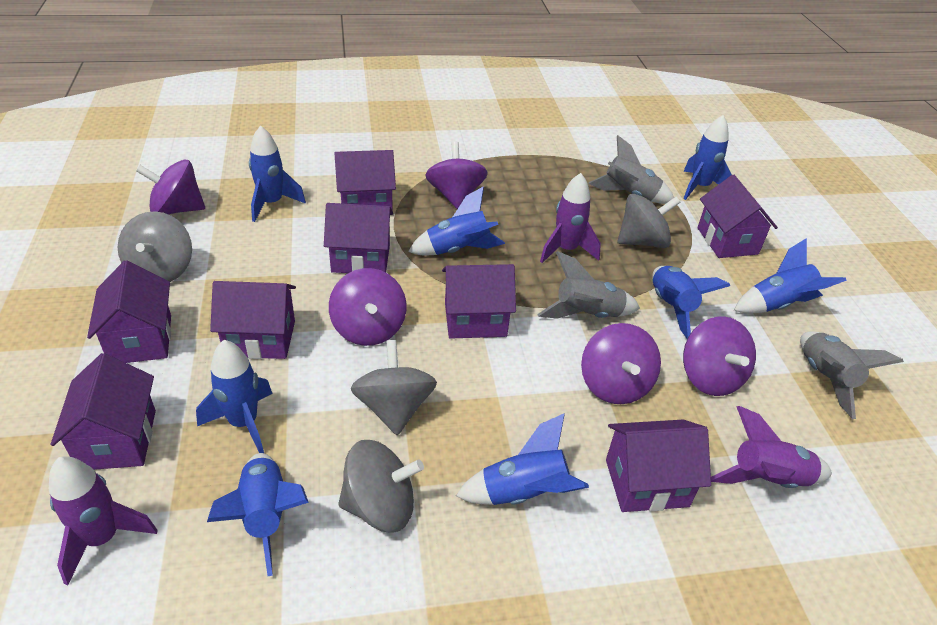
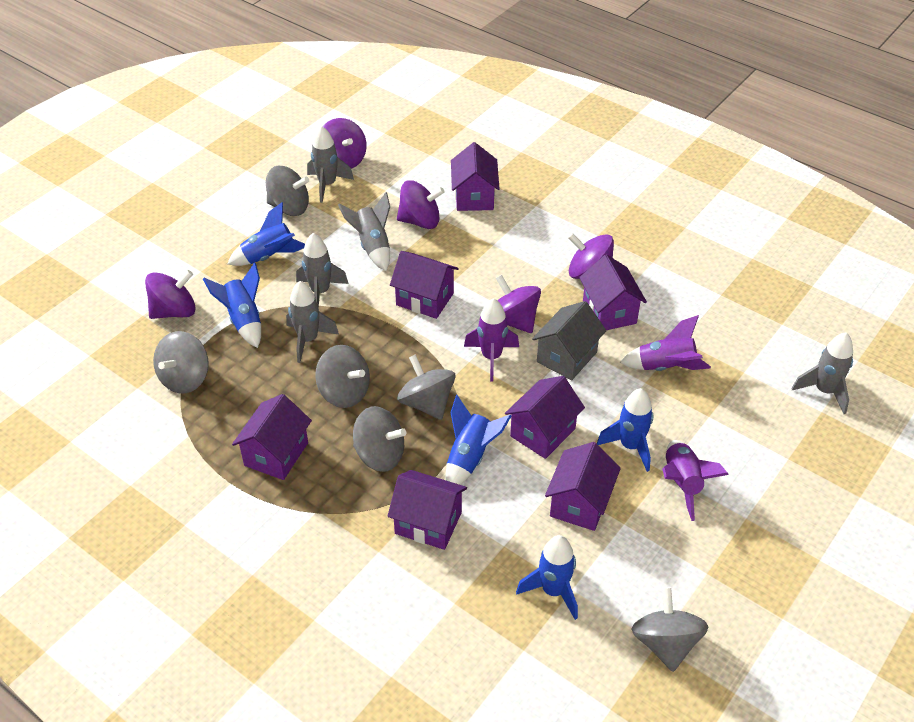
blue rocket: 8 -> 5
grey house: 0 -> 1
grey rocket: 3 -> 5
grey spinning top: 4 -> 6
purple house: 8 -> 7

